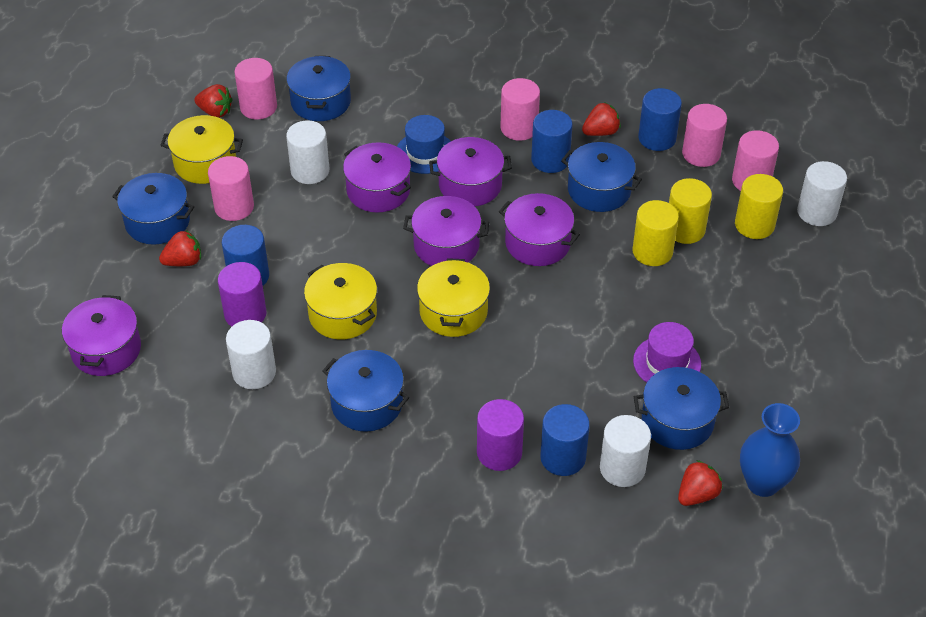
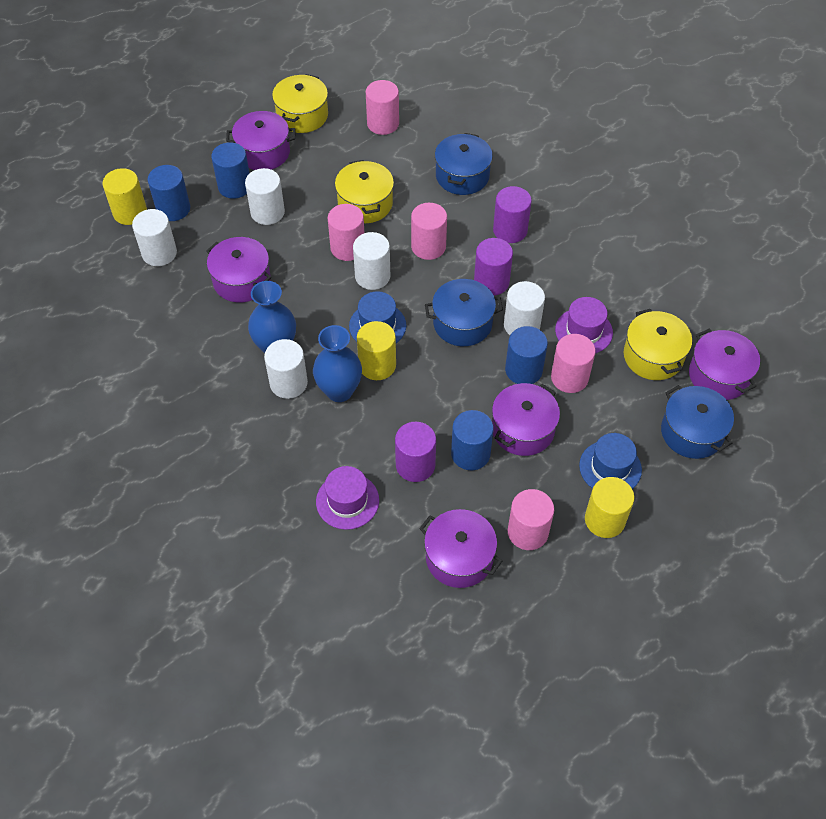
blue hat: 1 -> 2
blue pot: 5 -> 3
blue vase: 1 -> 2
purple cylinder: 2 -> 3
purple hat: 1 -> 2
red strawberry: 4 -> 0
white cylinder: 4 -> 5

